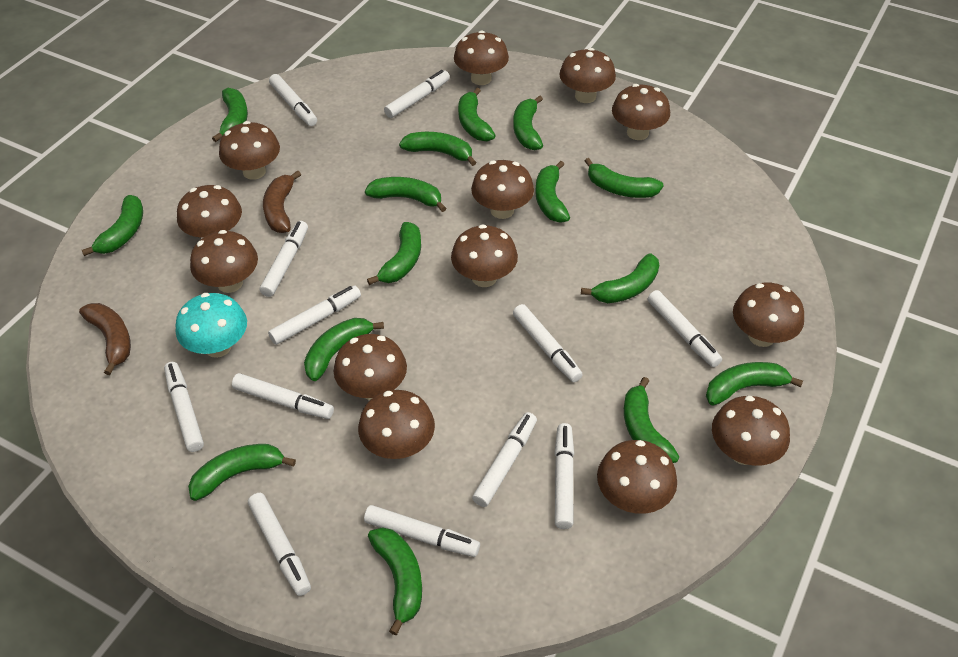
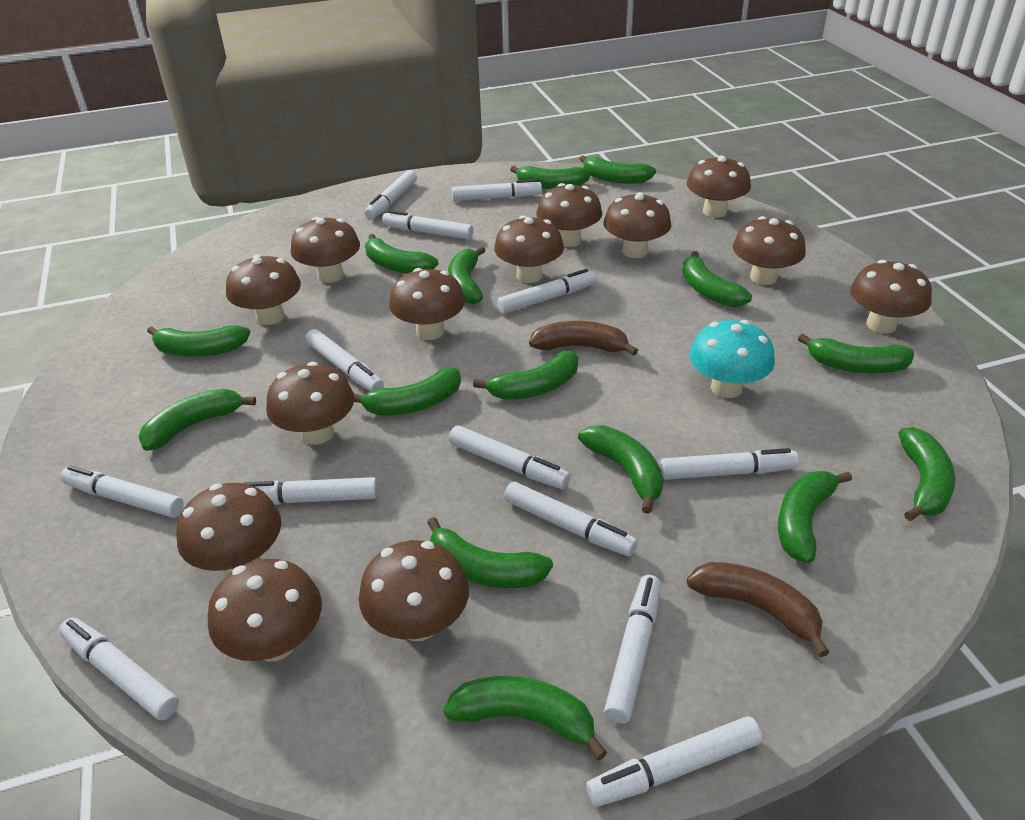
white marker: 12 -> 13

